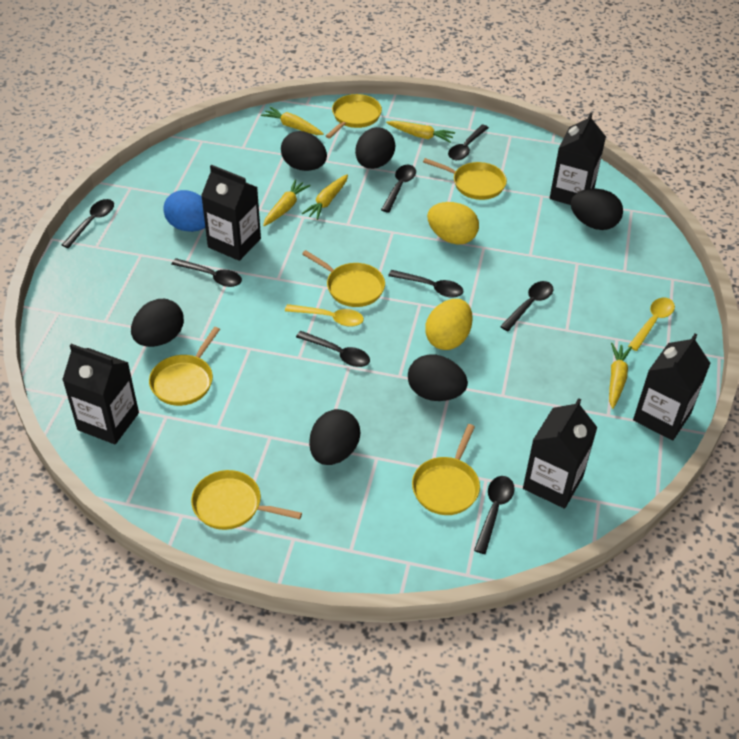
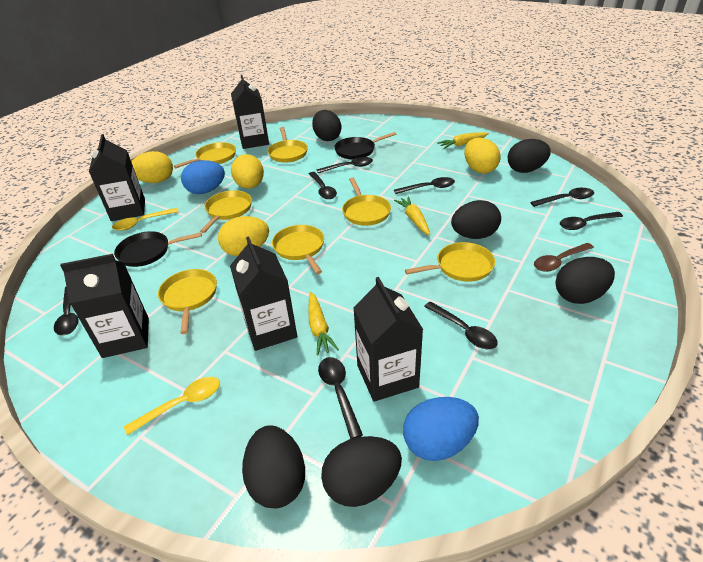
black pan: 0 -> 2
blue egg: 1 -> 2
brown spoon: 0 -> 1
yellow carrot: 5 -> 3
yellow egg: 2 -> 4
yellow pan: 6 -> 7

